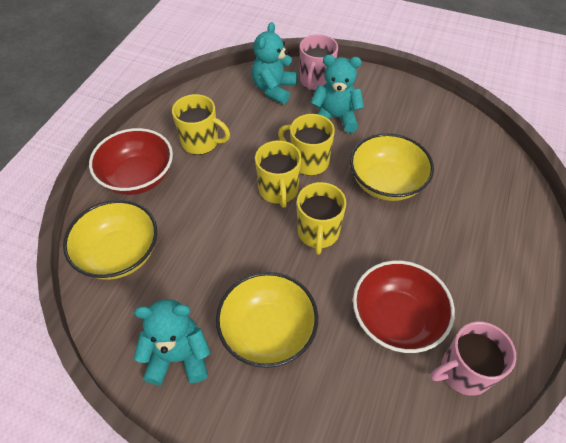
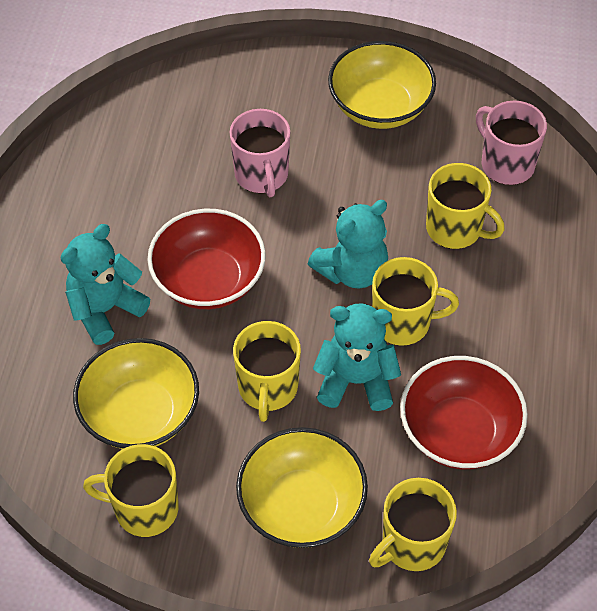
yellow mug: 4 -> 5

